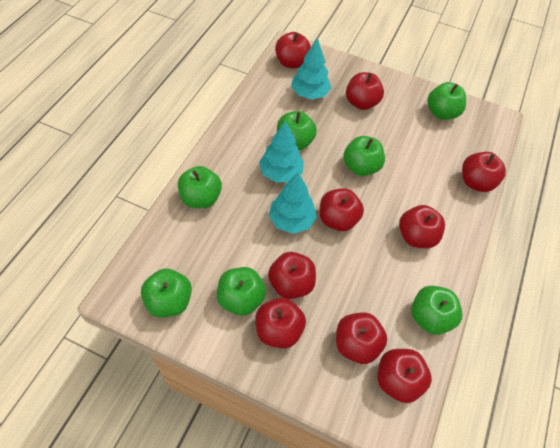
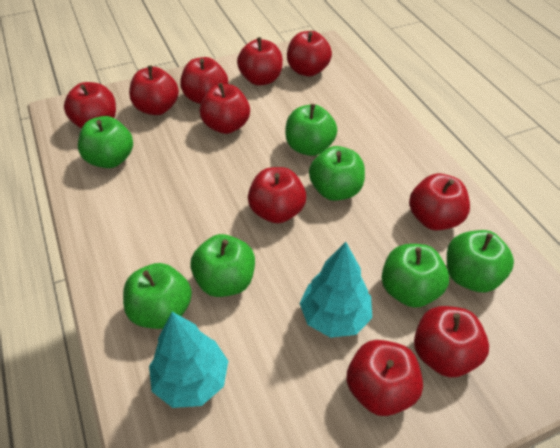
red apple: 9 -> 10
turquoise tree: 3 -> 2

